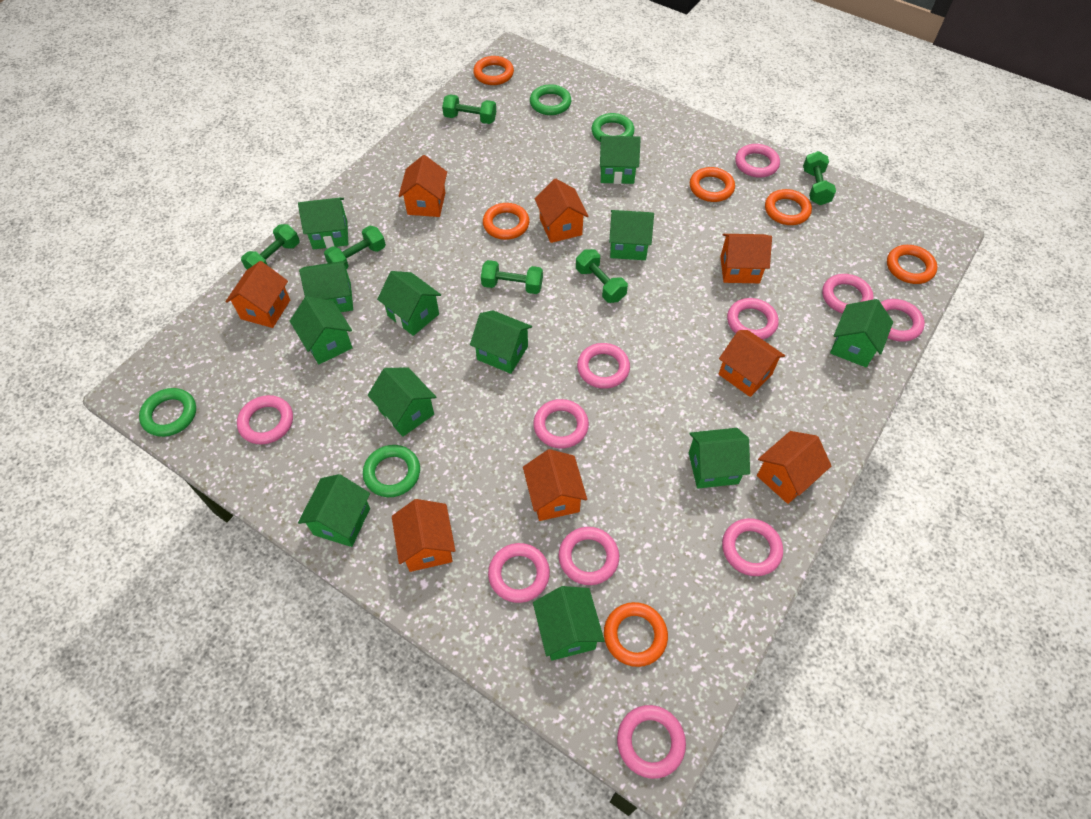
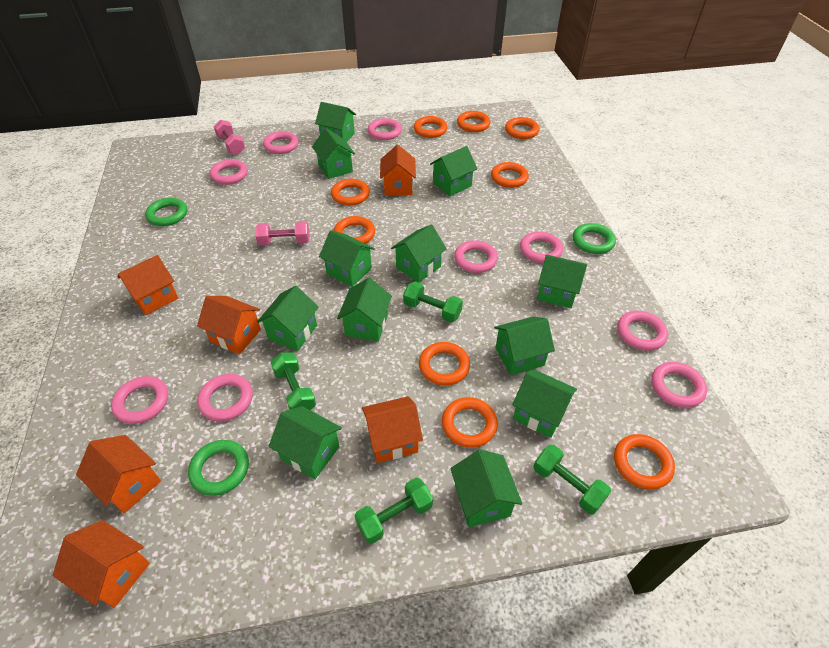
green dumbbell: 6 -> 4
green ring: 4 -> 3
orange house: 8 -> 6
orange ring: 6 -> 9
pink dumbbell: 0 -> 2
pink ring: 11 -> 9

